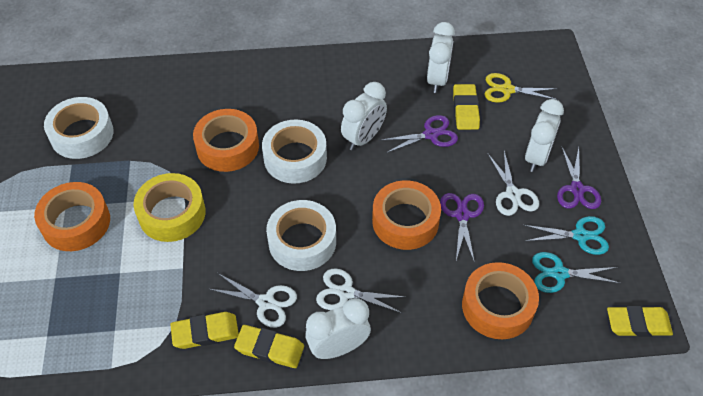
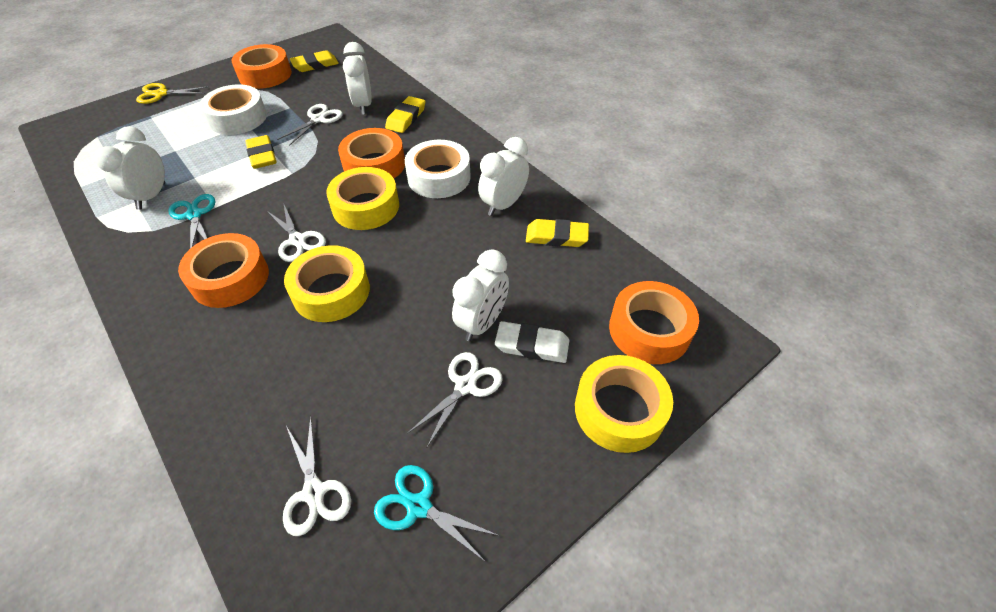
purple scissors: 3 -> 0
white eraser: 0 -> 1
white scissors: 3 -> 4
white tape: 3 -> 2
yellow tape: 1 -> 3

